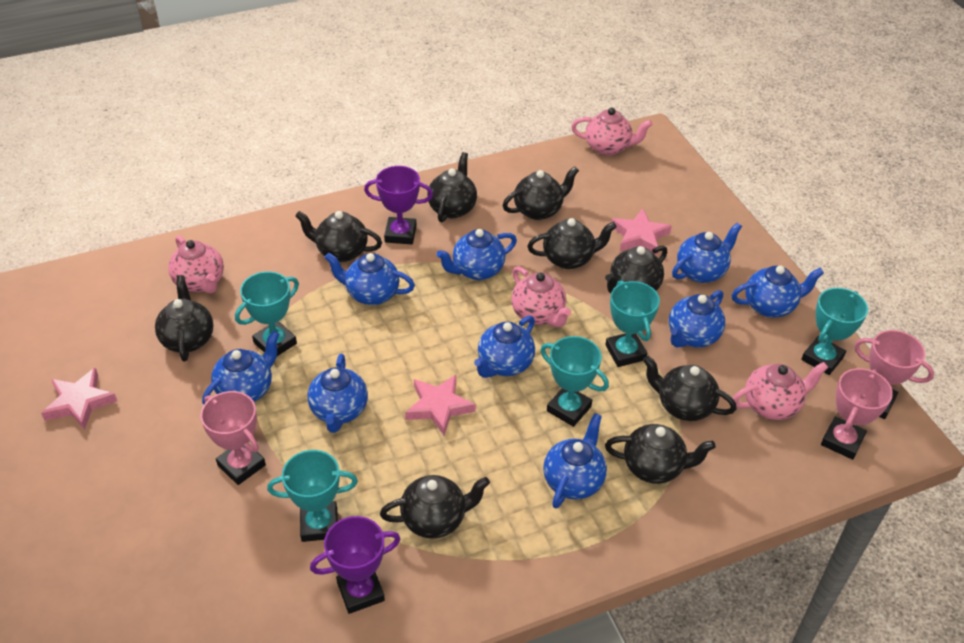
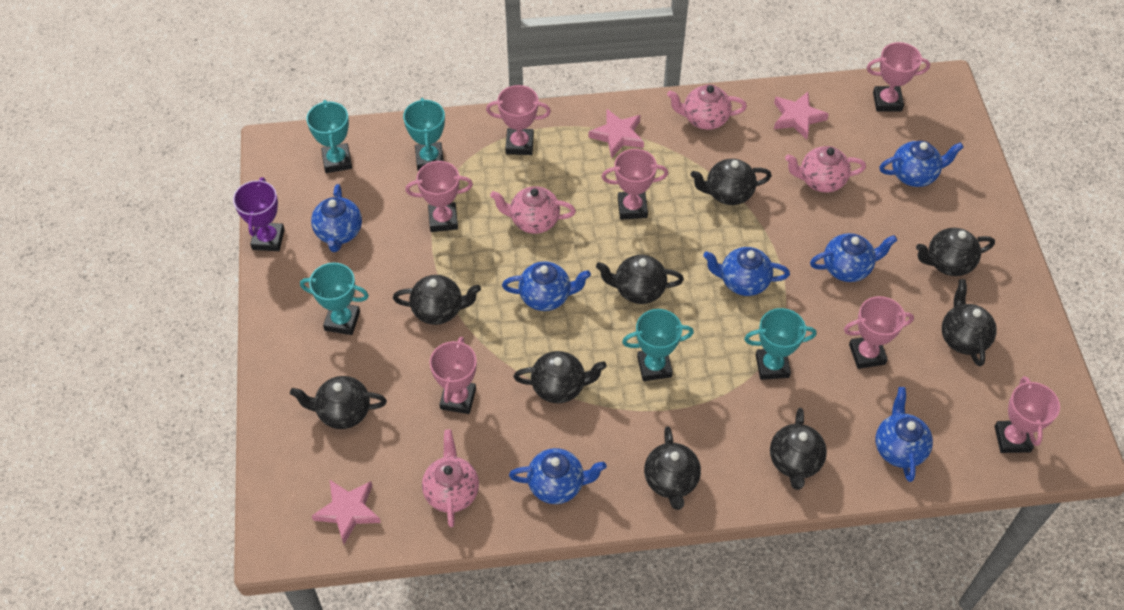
blue teapot: 9 -> 7
pink trophy: 3 -> 7
purple trophy: 2 -> 1

